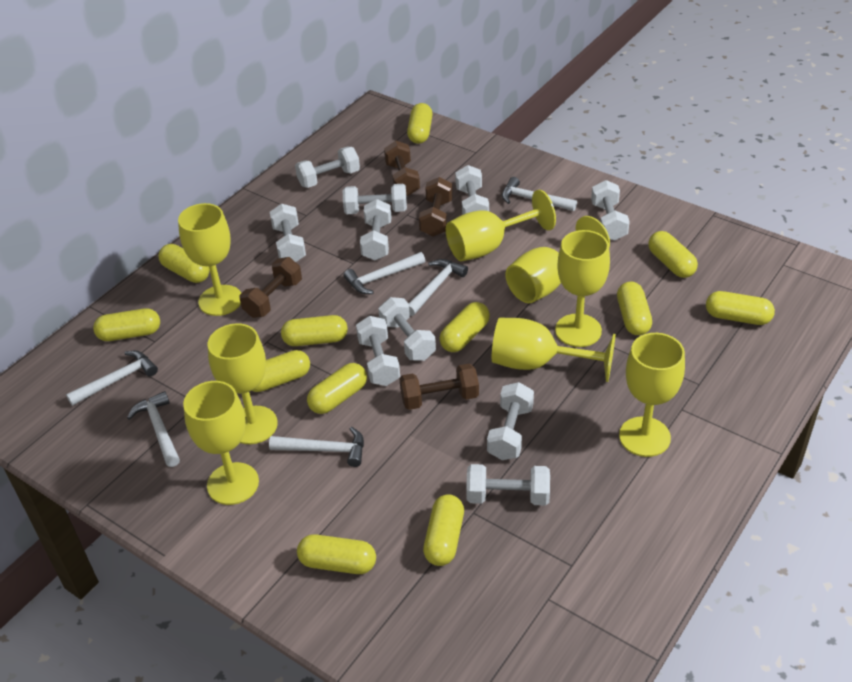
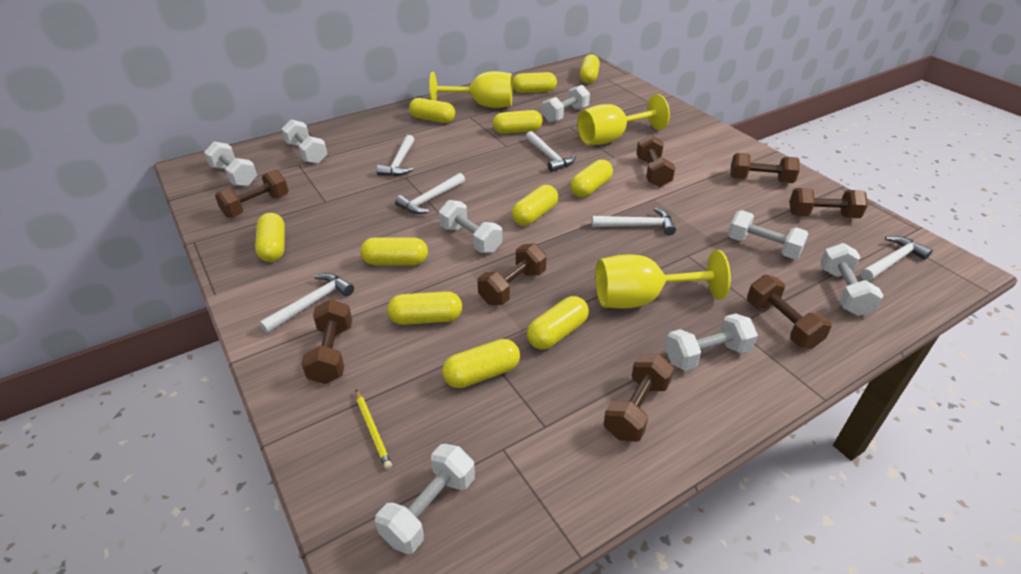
brown dumbbell: 4 -> 8
white dumbbell: 10 -> 8
yellow capsule: 12 -> 11
yellow goblet: 8 -> 3
yellow pencil: 0 -> 1

